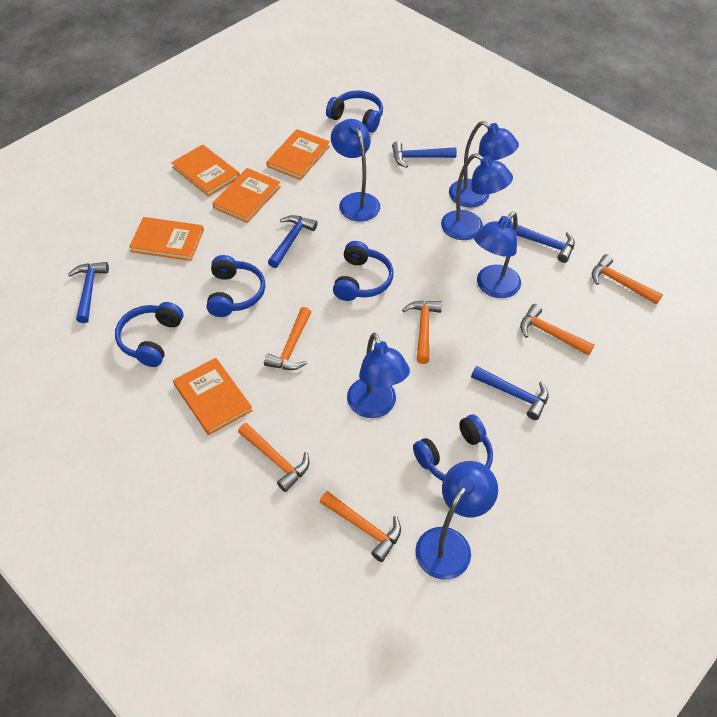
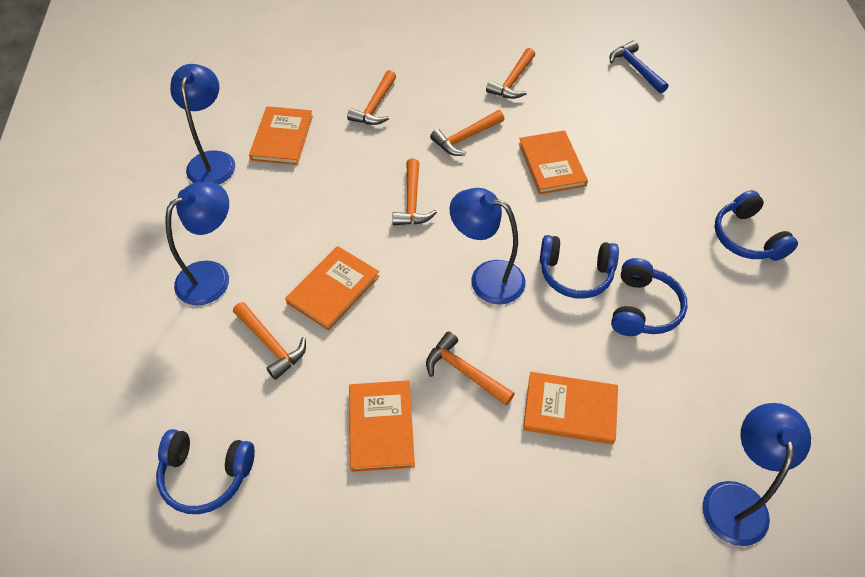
blue hammer: 5 -> 1
blue headphones: 5 -> 4
blue lamp: 6 -> 4

